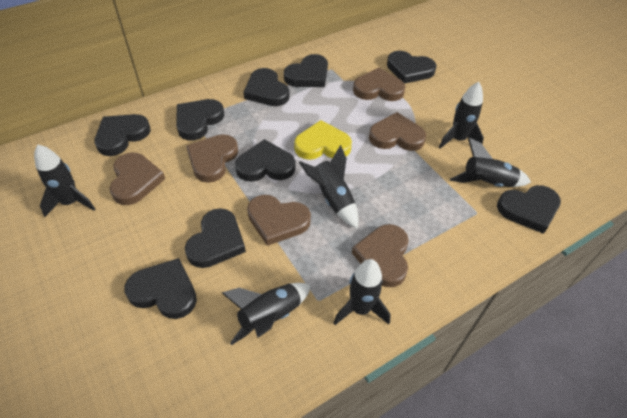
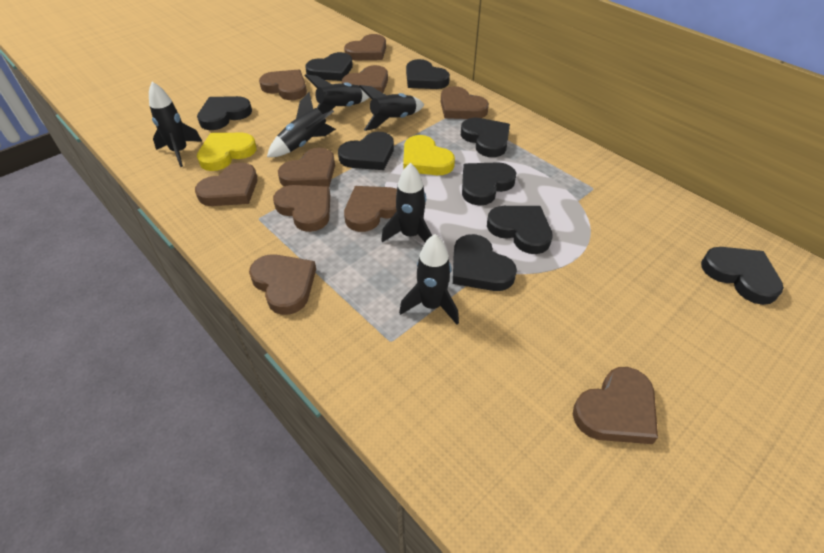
brown heart: 6 -> 10
yellow heart: 1 -> 2

